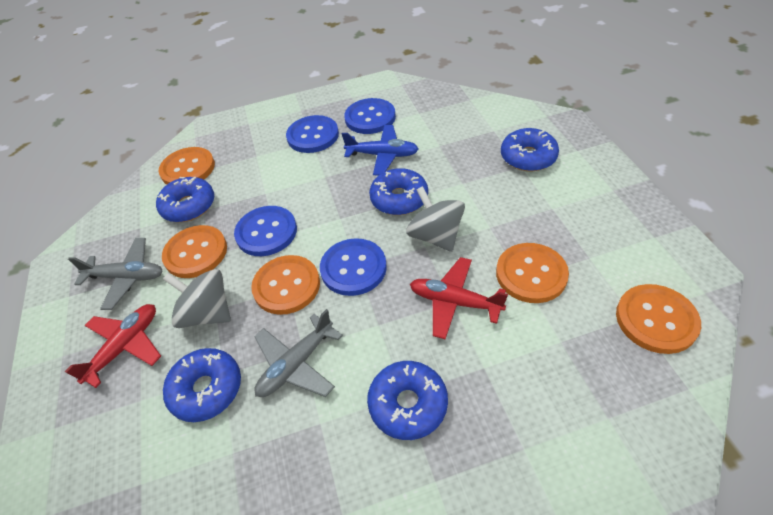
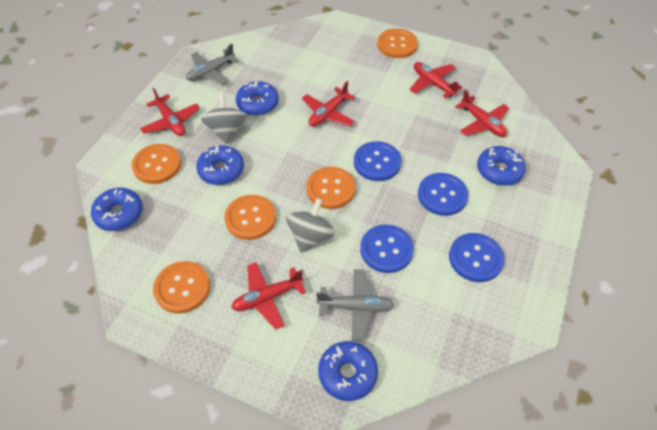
blue plane: 1 -> 0
red plane: 2 -> 5

